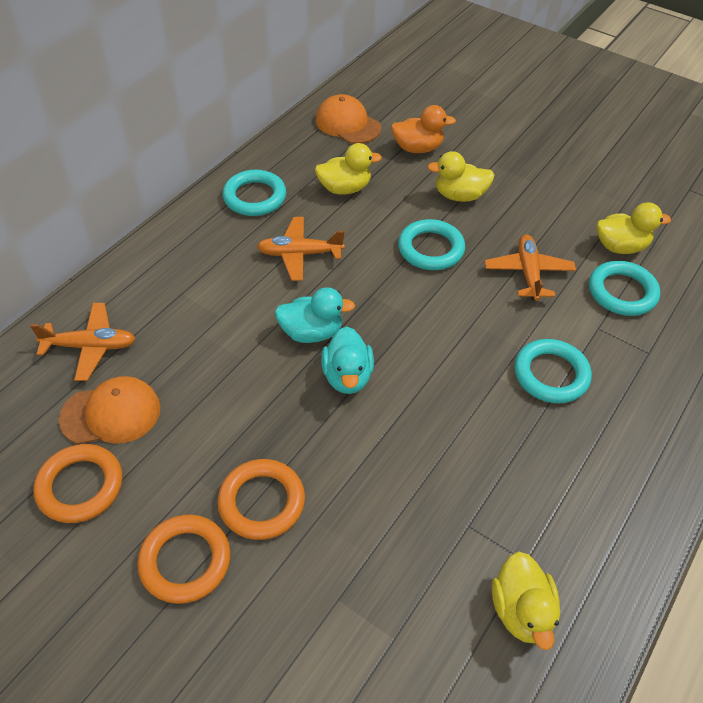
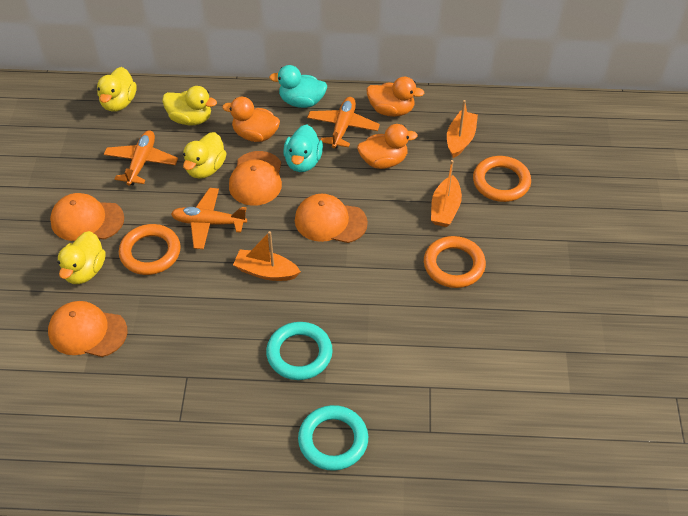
orange boat: 0 -> 3
orange cap: 2 -> 4
orange duck: 1 -> 3
turquoise ring: 4 -> 2

